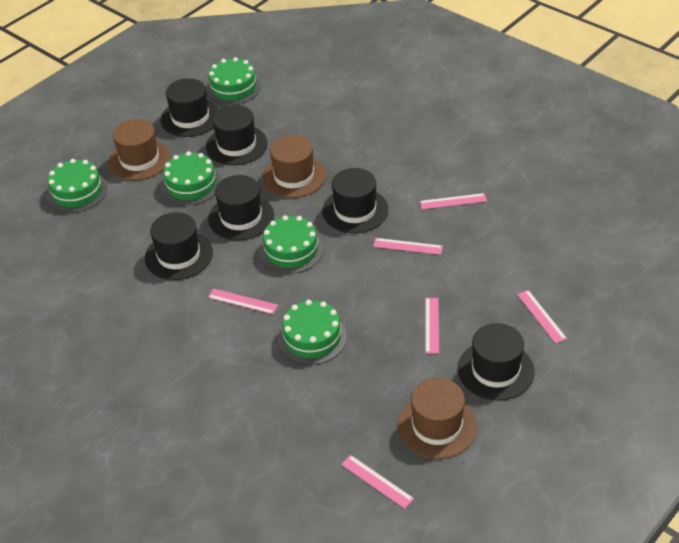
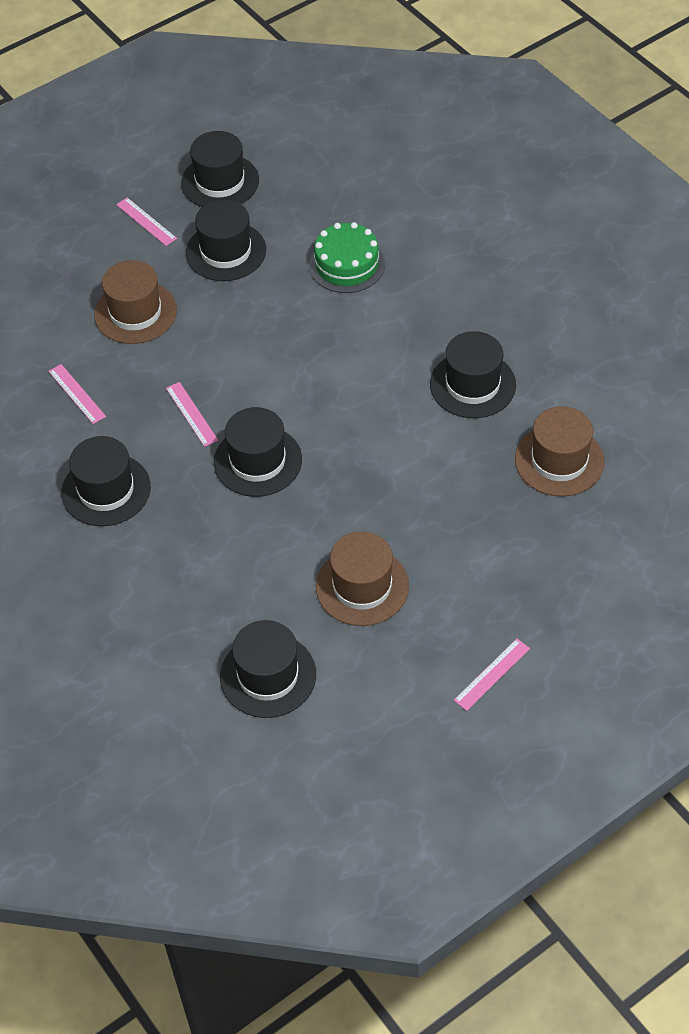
green cake: 5 -> 1
pink ruler: 6 -> 4

